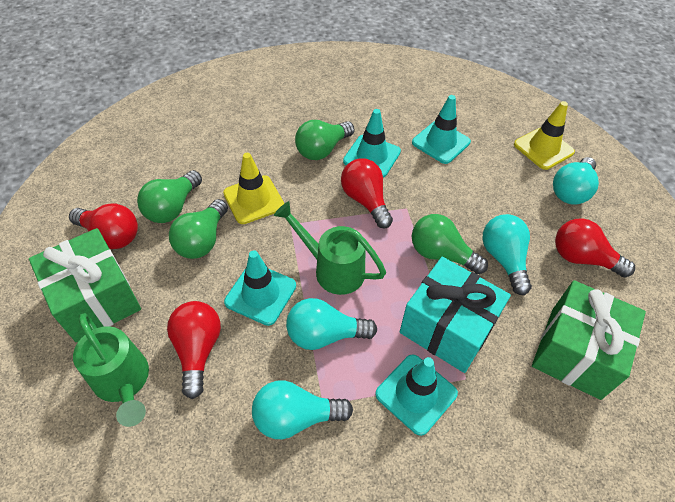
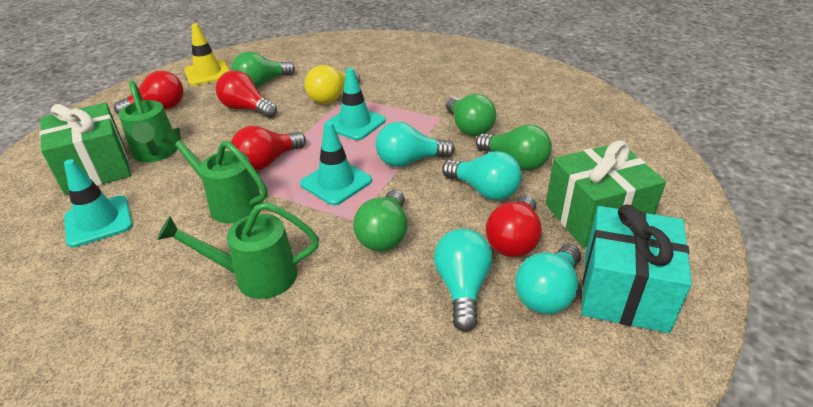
green watering can: 2 -> 3
turquoise traffic cone: 4 -> 3
yellow light bulb: 0 -> 1
yellow traffic cone: 2 -> 1

